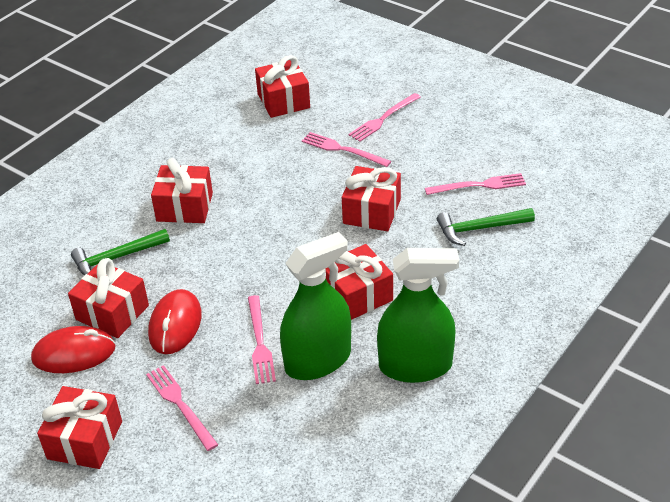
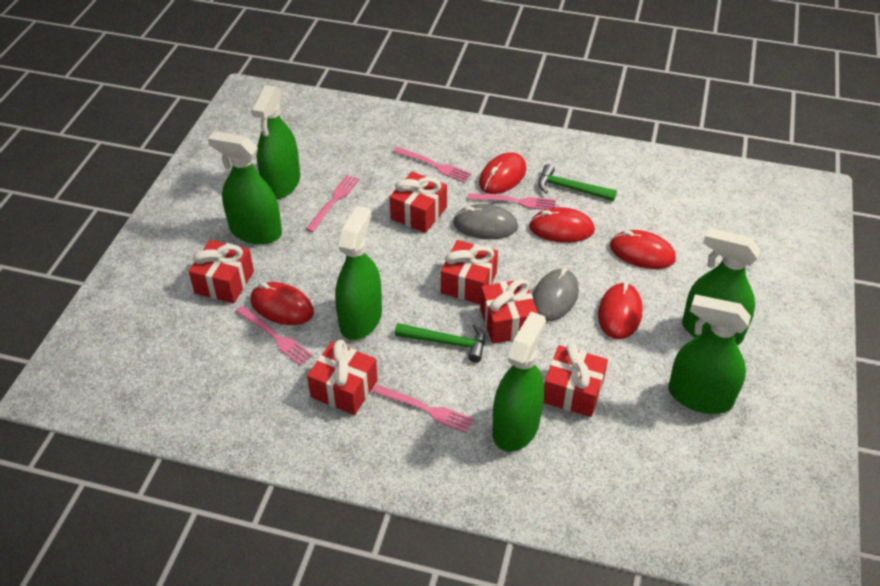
green spray bottle: 2 -> 6
grey mouse: 0 -> 2
red mouse: 2 -> 5

